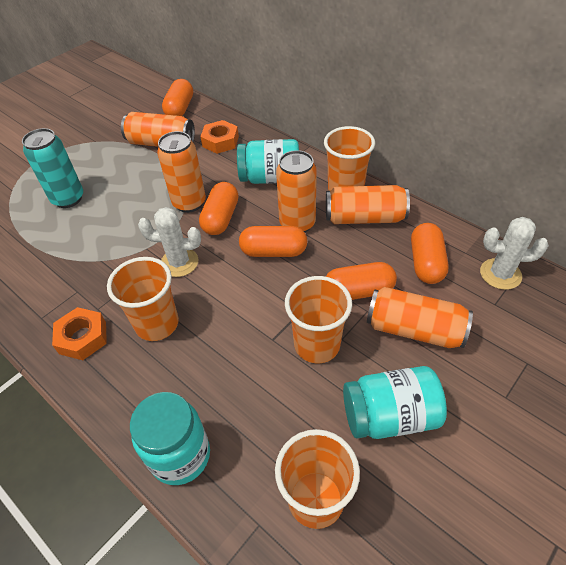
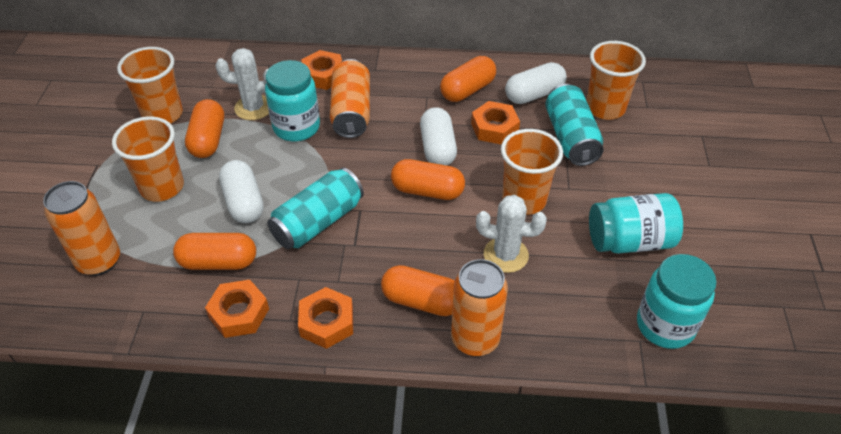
orange can: 5 -> 3
orange nut: 2 -> 4
turquoise can: 1 -> 2
white capsule: 0 -> 3

